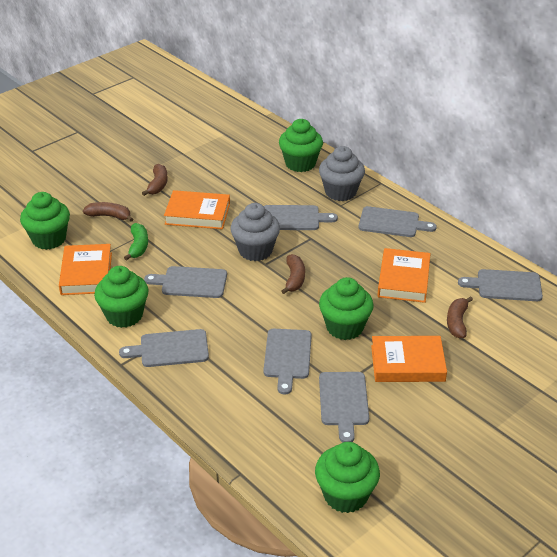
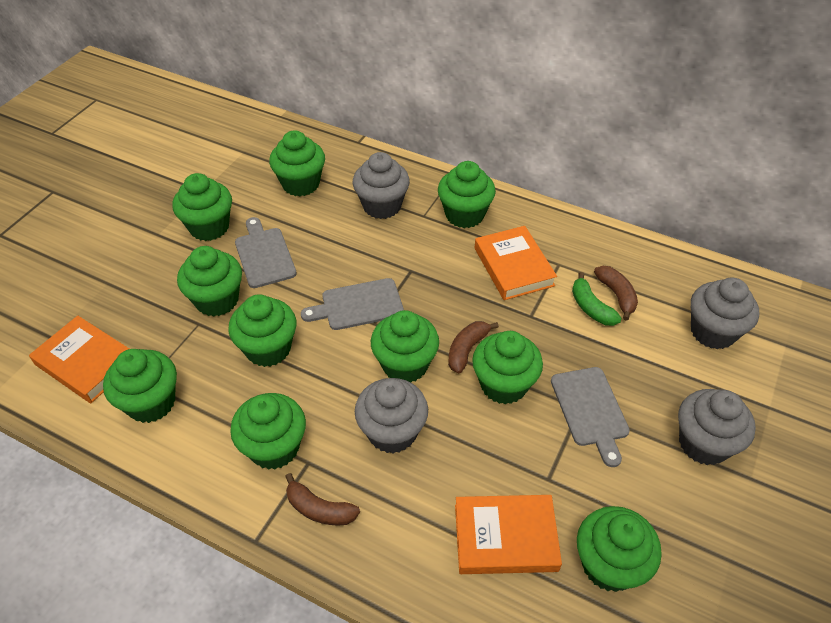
brown banana: 4 -> 3
green cupcake: 5 -> 10
grey cupcake: 2 -> 4
grey cutting board: 7 -> 3
orange book: 4 -> 3

